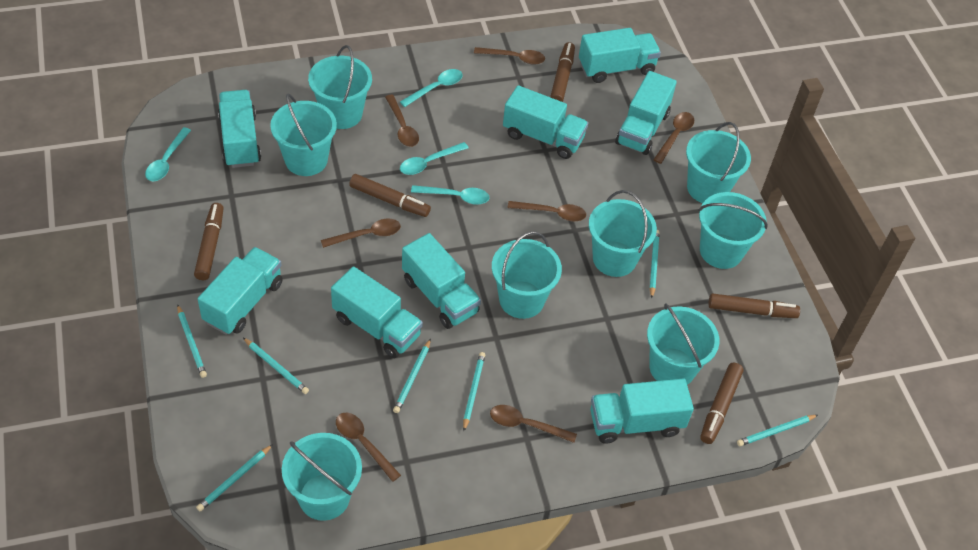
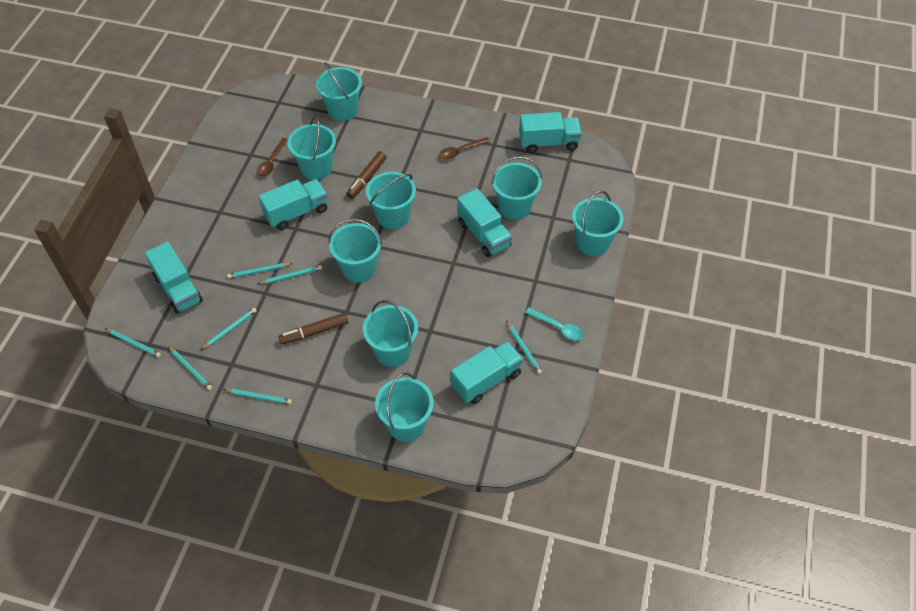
brown marker: 5 -> 2
brown spoon: 7 -> 2
turquoise spoon: 4 -> 1
turquoise truck: 8 -> 5

